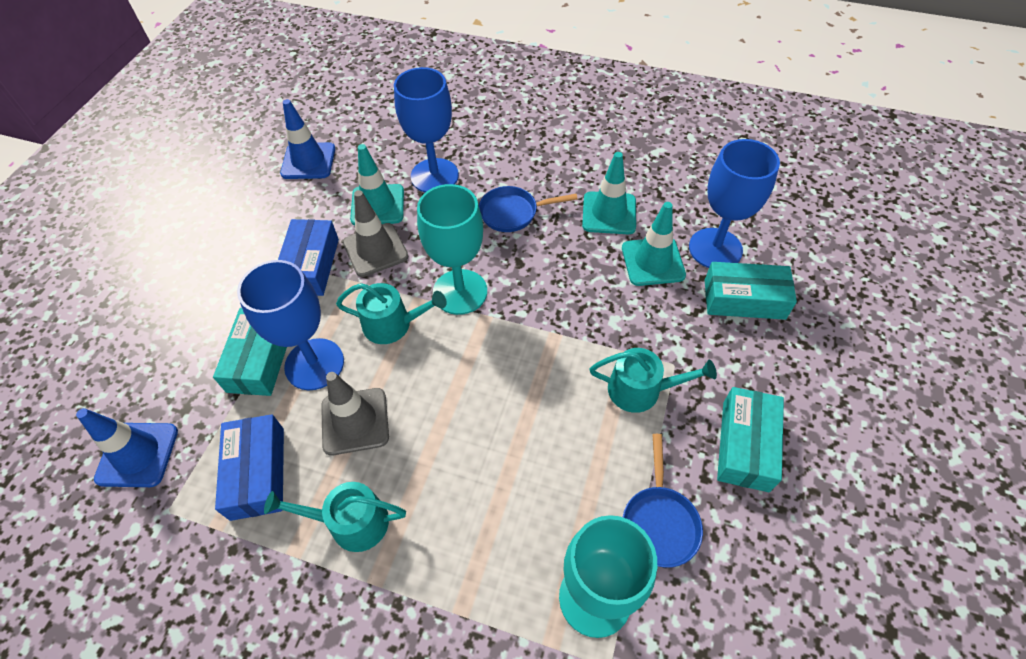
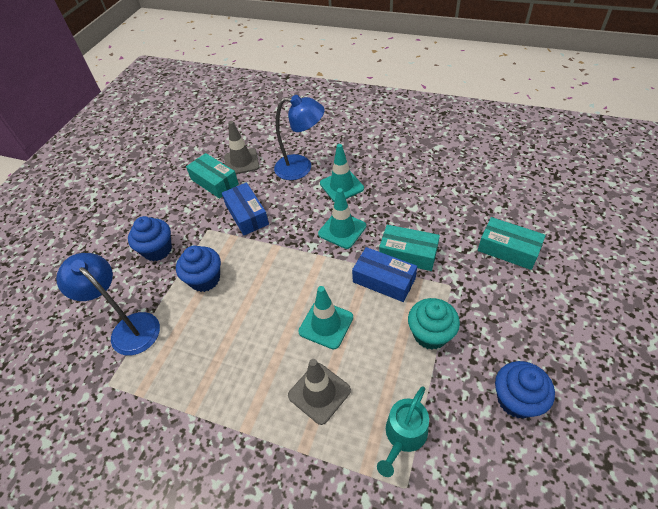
blue cupcake: 0 -> 3
blue goblet: 3 -> 0
blue lamp: 0 -> 2
blue pan: 2 -> 0
blue traffic cone: 2 -> 0
turquoise cupcake: 0 -> 1
turquoise goblet: 2 -> 0
turquoise watering can: 3 -> 1

